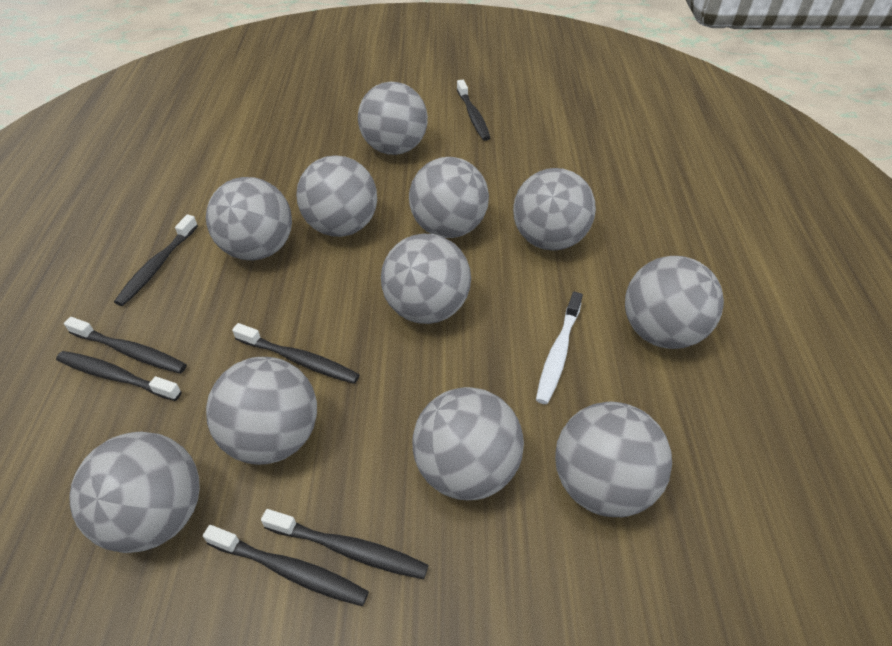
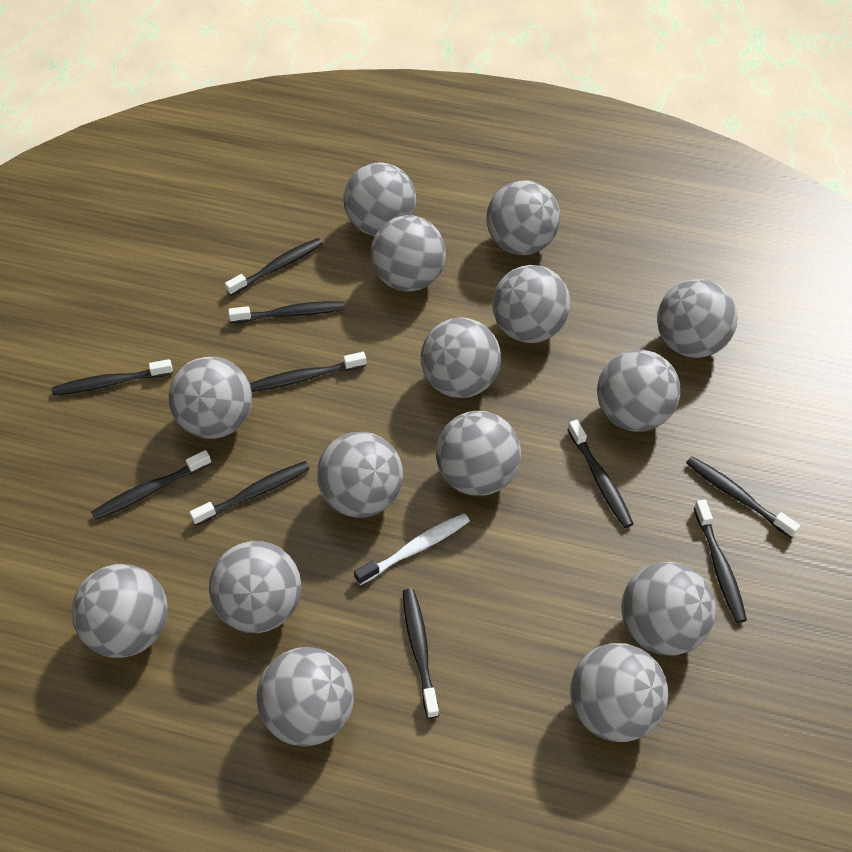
black toothbrush: 7 -> 10
grey ball: 11 -> 15

